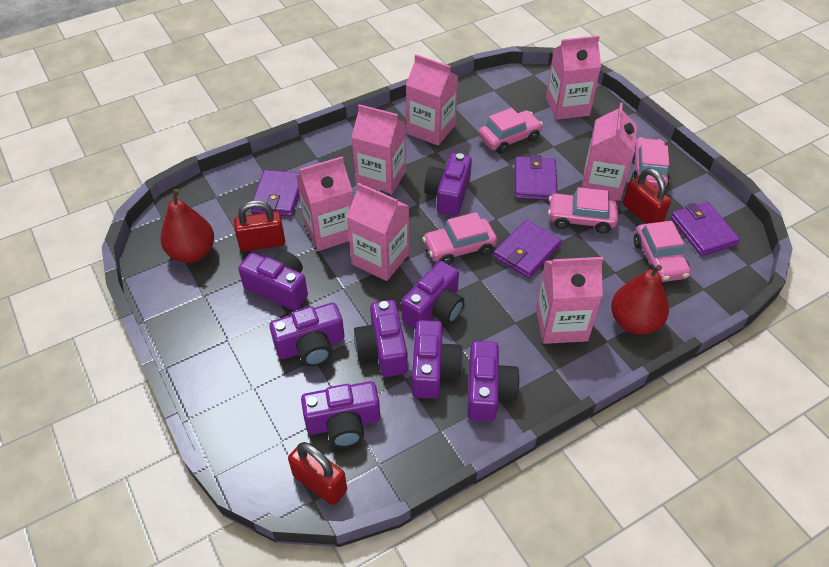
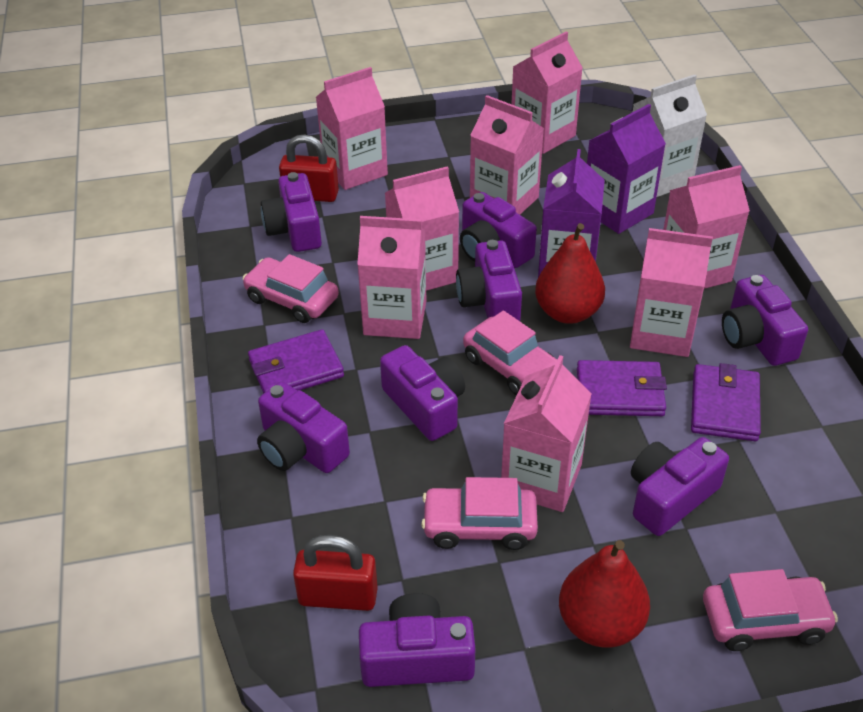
pink car: 5 -> 4
pink carton: 7 -> 8
purple carton: 0 -> 2
purple wallet: 4 -> 3
red padlock: 3 -> 2
white carton: 0 -> 1

